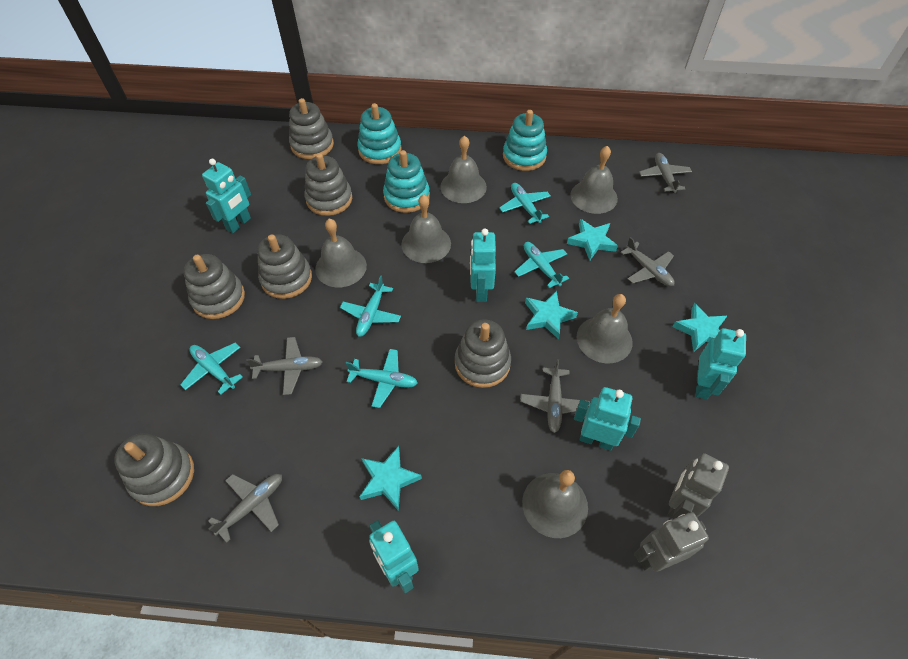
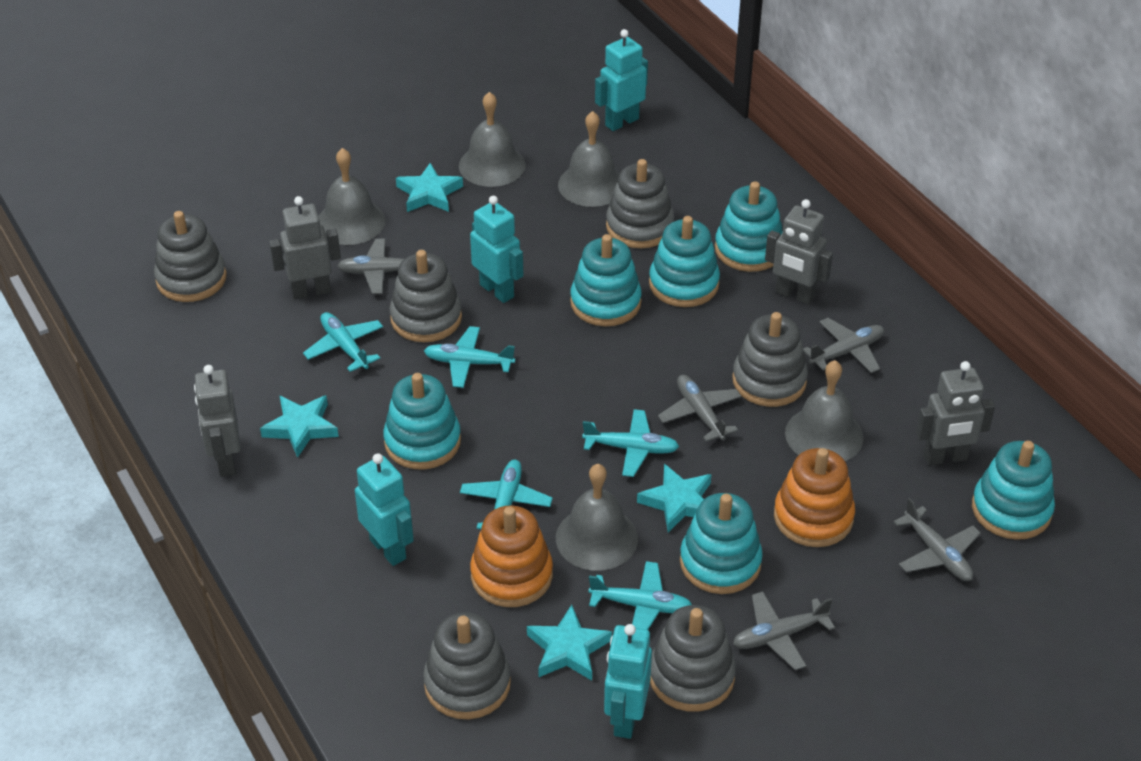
grey bell: 6 -> 5
grey robot: 2 -> 4
orange stacking toy: 0 -> 2
turquoise robot: 5 -> 4
turquoise stacking toy: 3 -> 6

